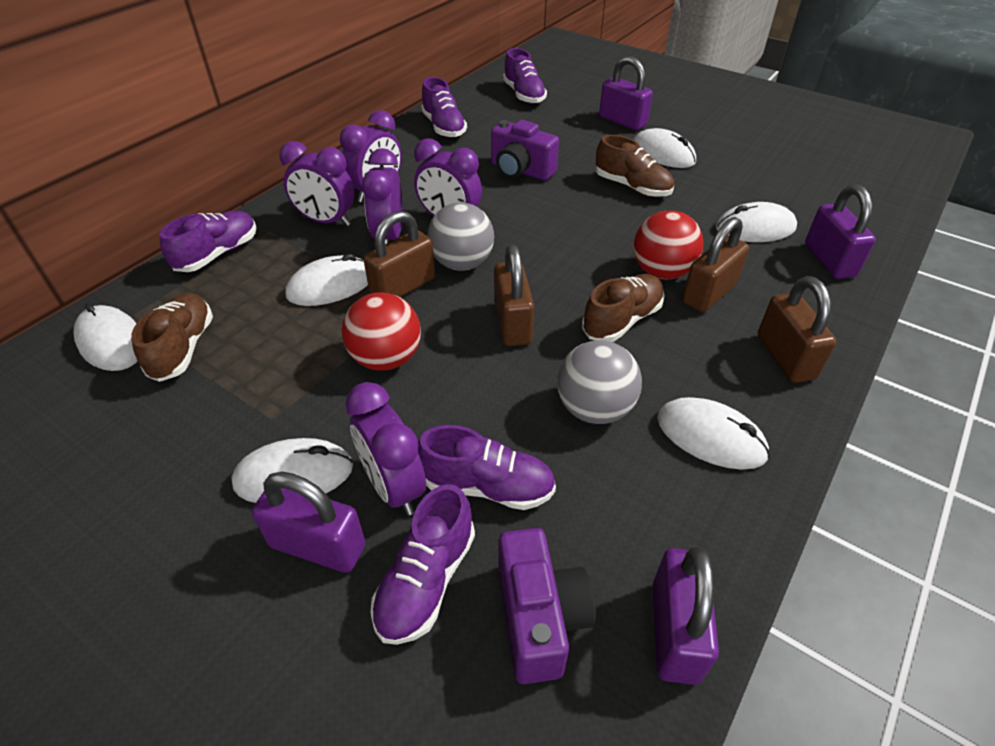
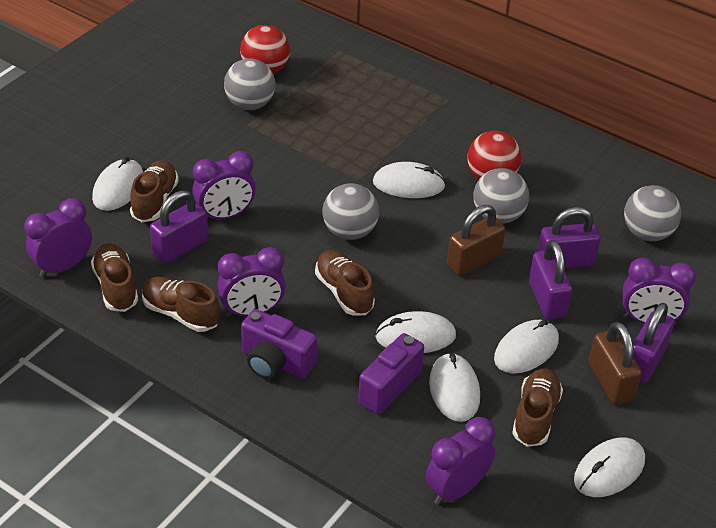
brown padlock: 4 -> 2
brown shoe: 3 -> 5
grey ball: 2 -> 4
purple shoe: 5 -> 0

